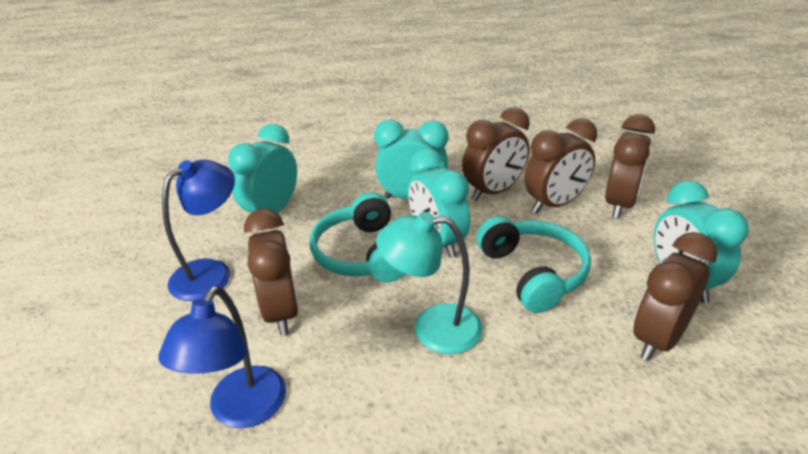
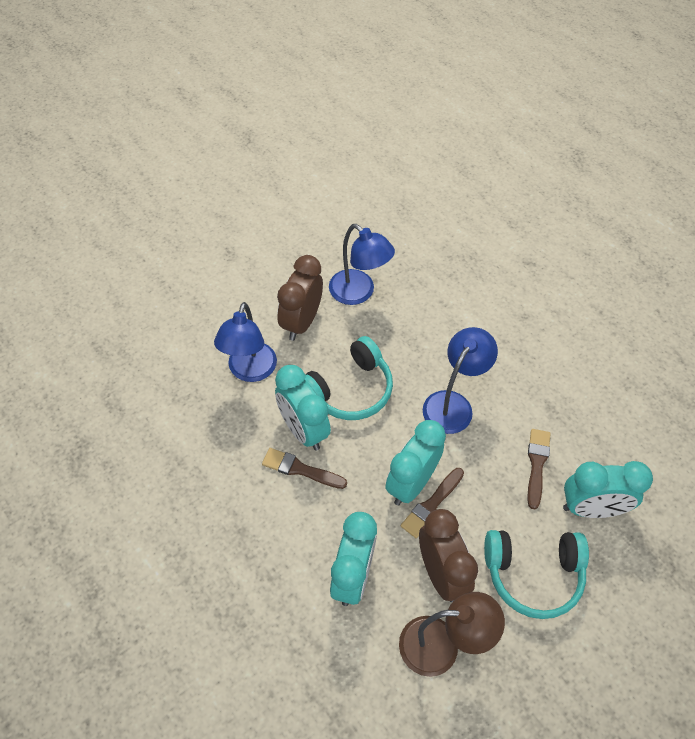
blue lamp: 2 -> 3
brown brush: 0 -> 3
brown clock: 5 -> 2
brown lamp: 0 -> 1
turquoise lamp: 1 -> 0

